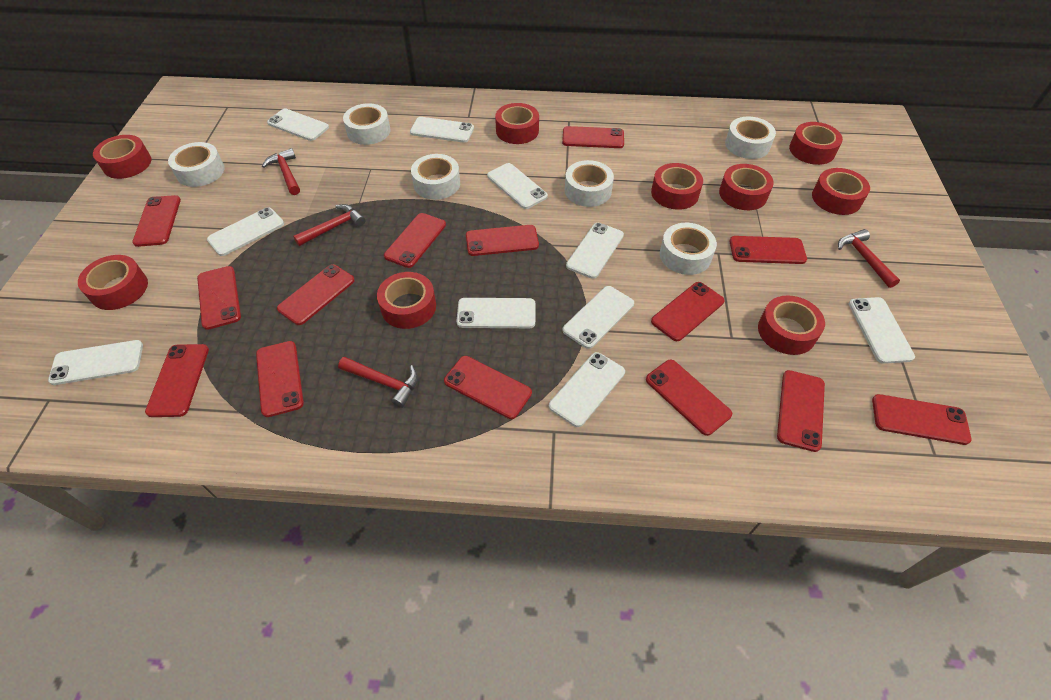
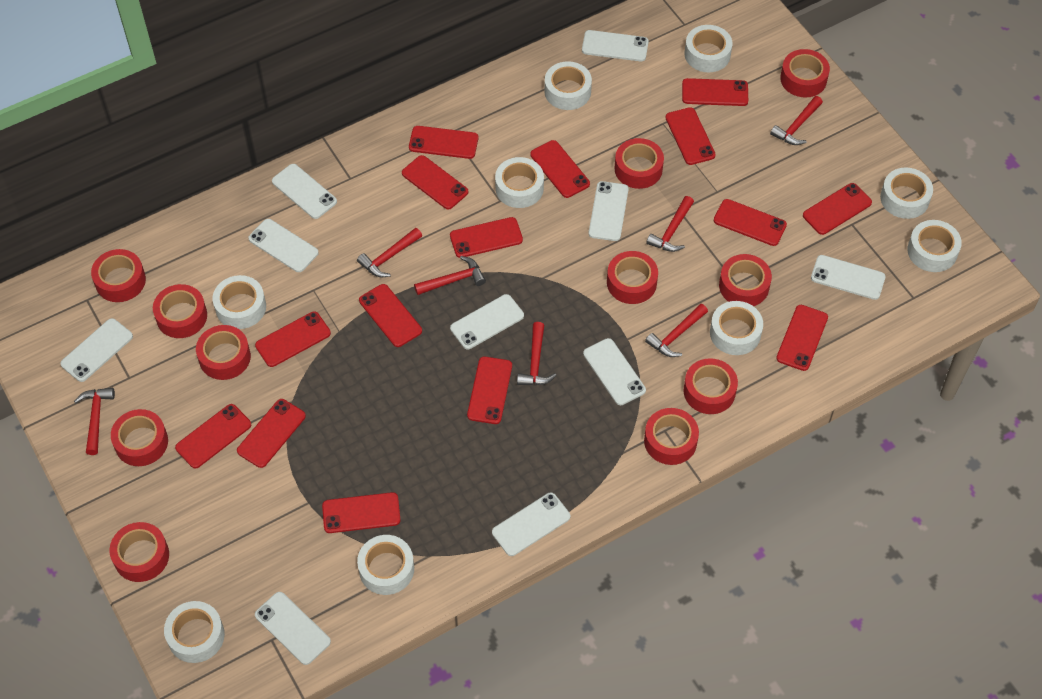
red hammer: 4 -> 7
red phone: 14 -> 15
red tape: 9 -> 11
white tape: 6 -> 9

